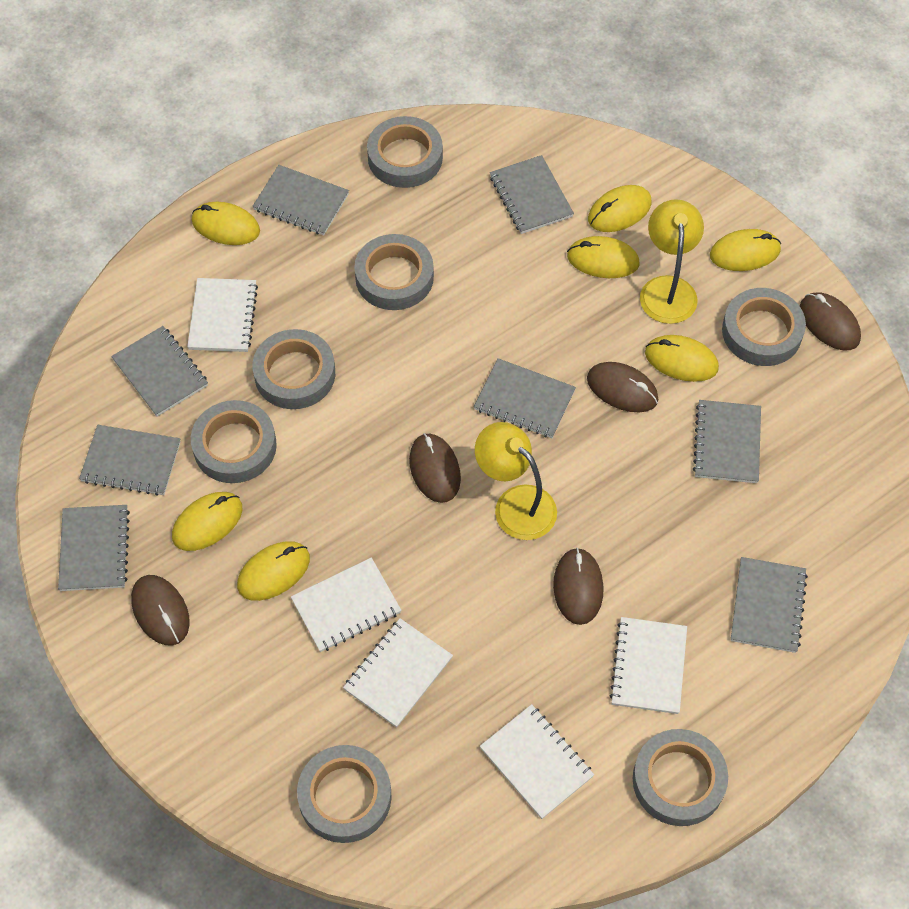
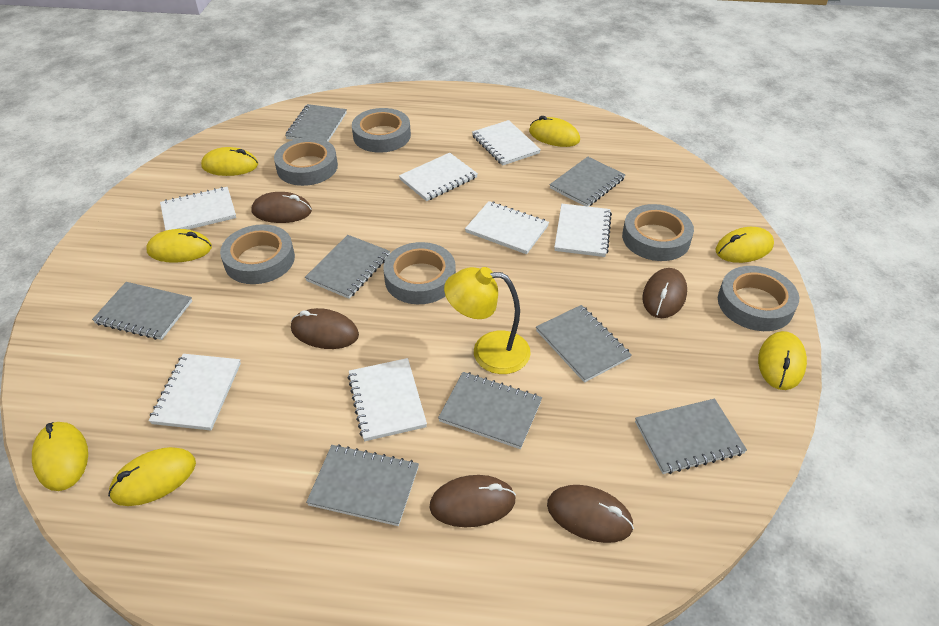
grey tape: 7 -> 6
white notebook: 5 -> 7
yellow lamp: 2 -> 1

